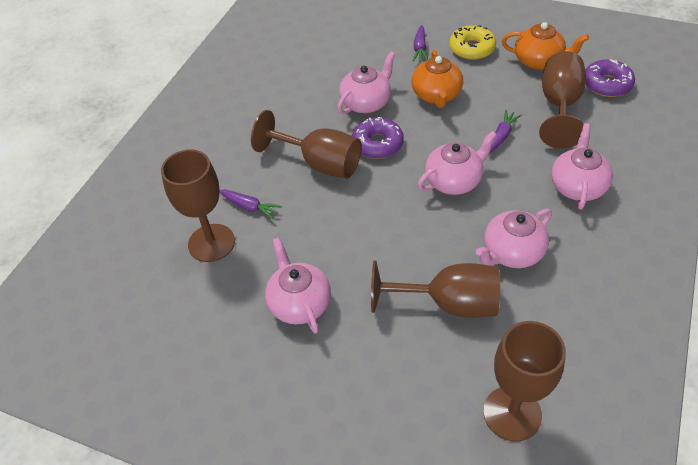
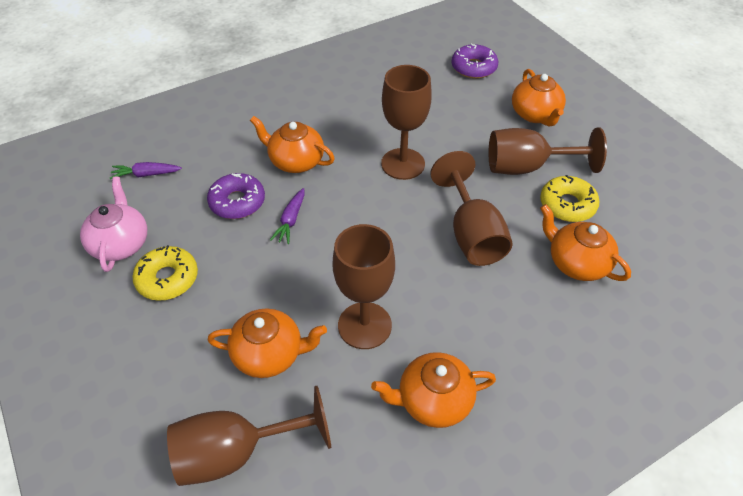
orange teapot: 2 -> 5
pink teapot: 5 -> 1
purple carrot: 3 -> 2
yellow donut: 1 -> 2

